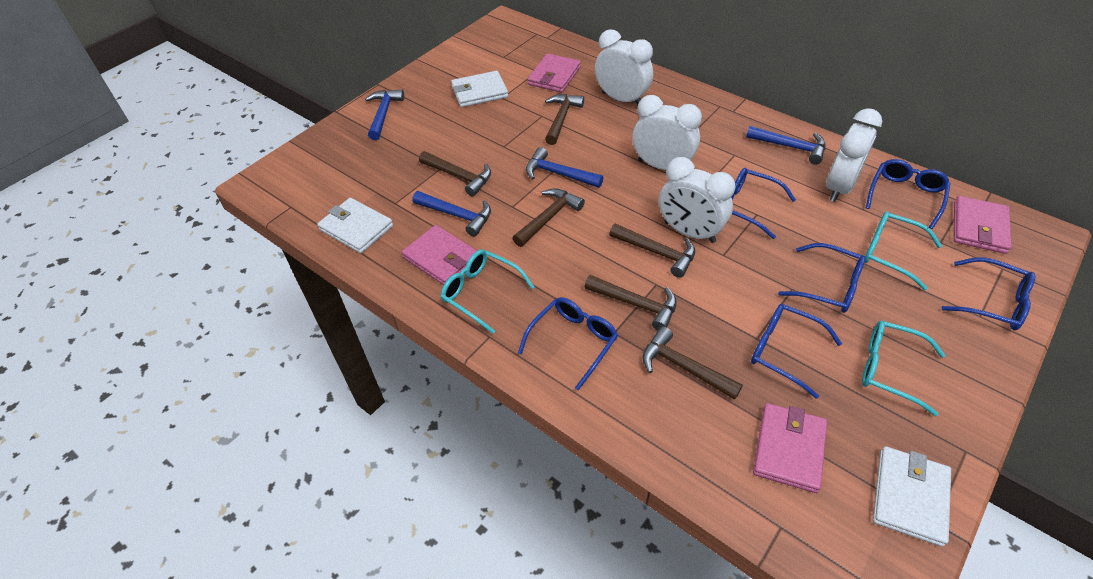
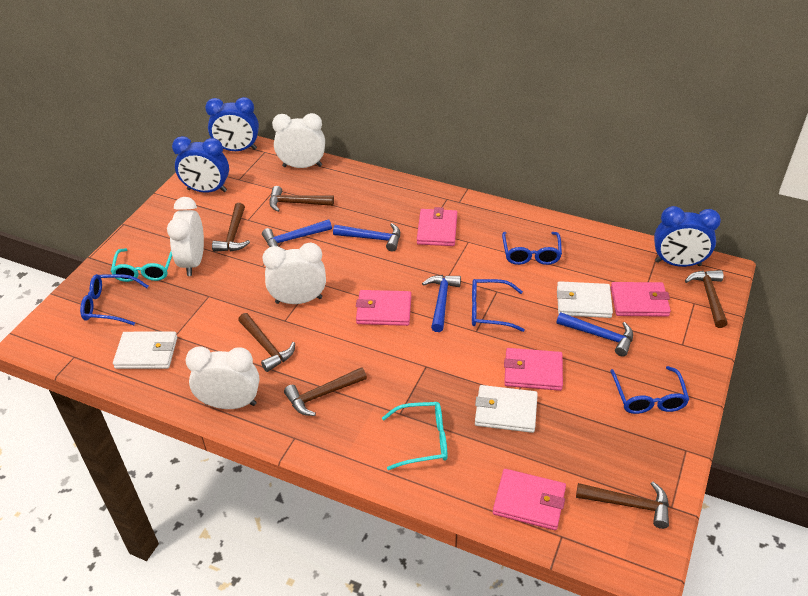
blue clock: 0 -> 3
blue glasses: 6 -> 4
pink wallet: 4 -> 5
turquoise glasses: 3 -> 2

